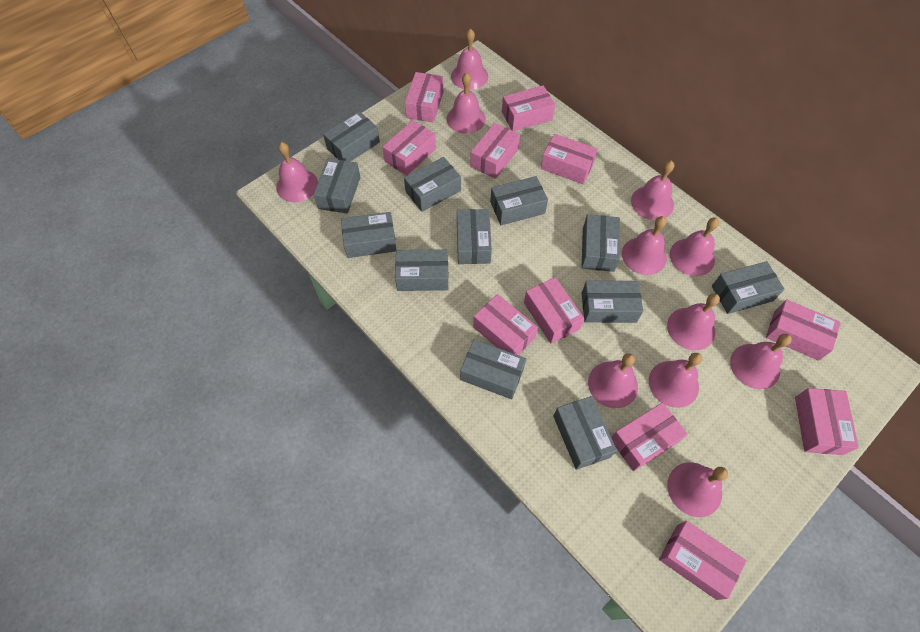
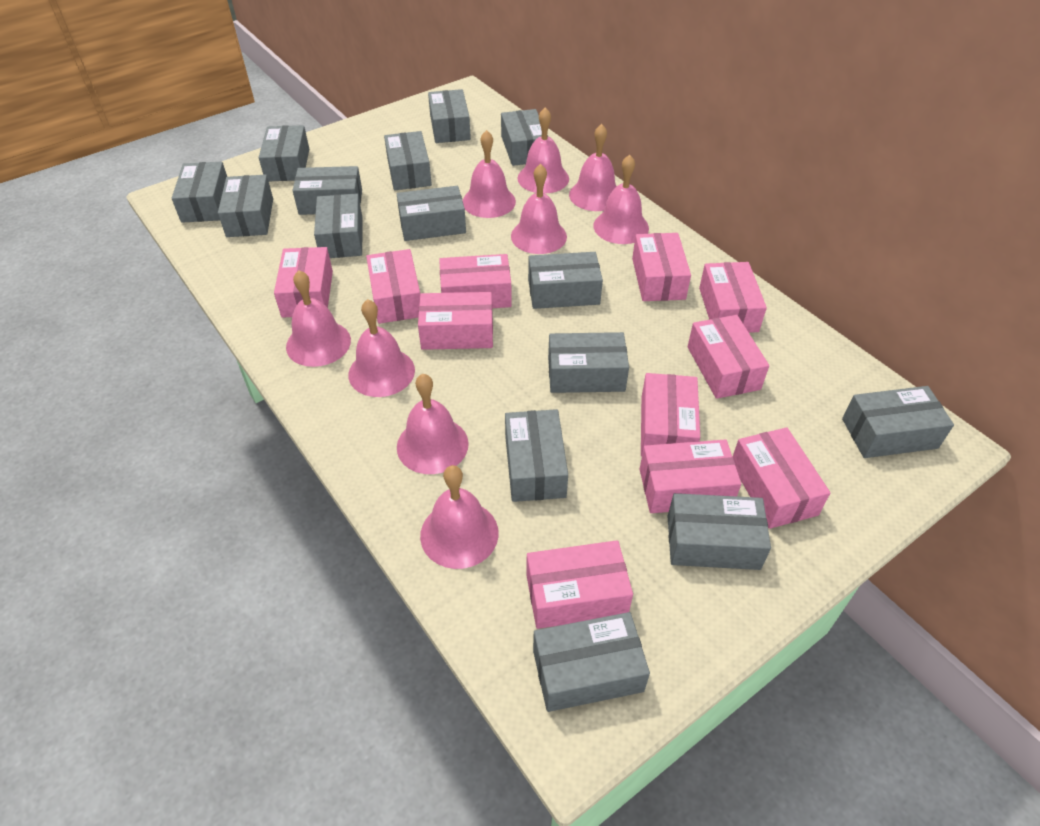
grey box: 12 -> 15
pink bell: 11 -> 9

